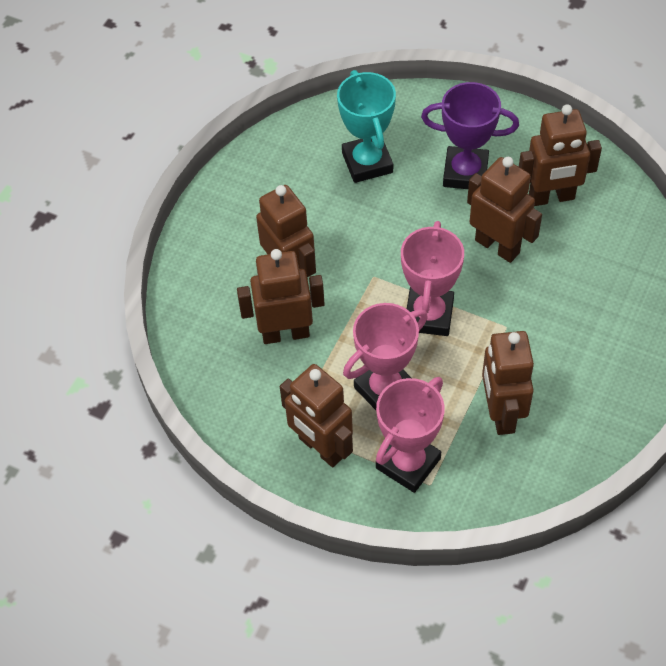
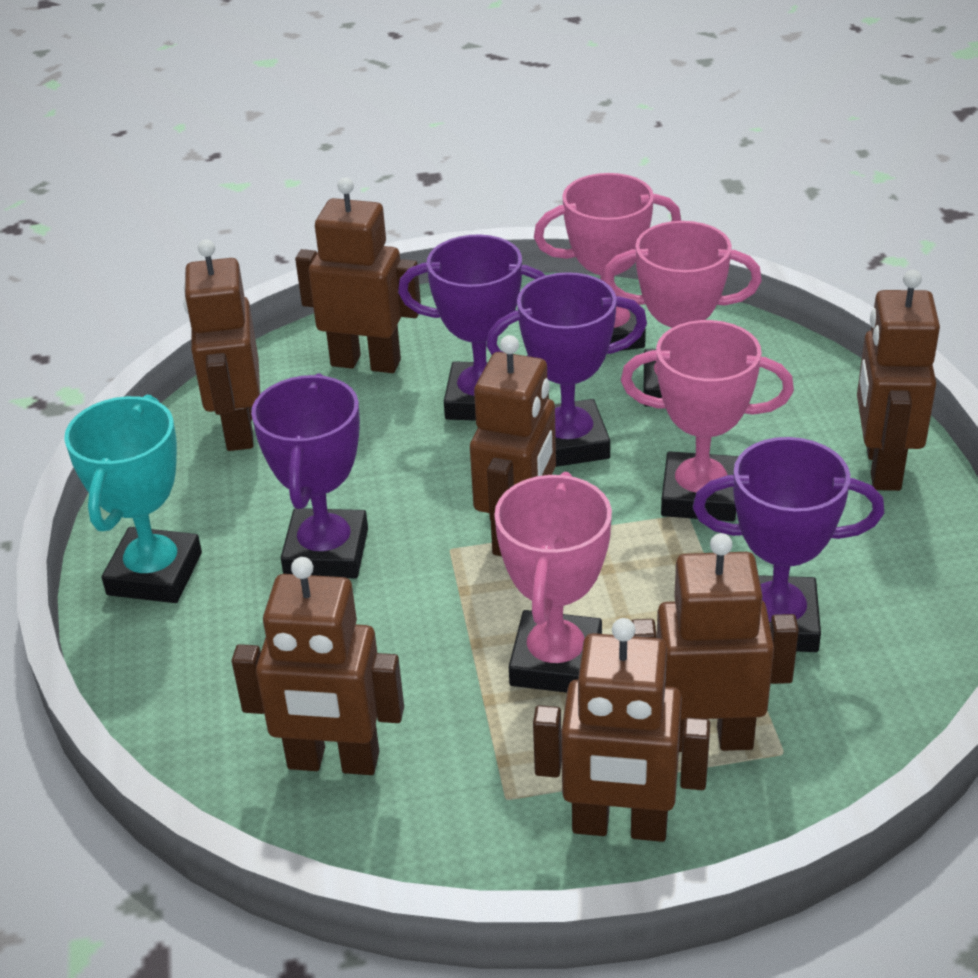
brown robot: 6 -> 7
pink trophy: 3 -> 4
purple trophy: 1 -> 4

